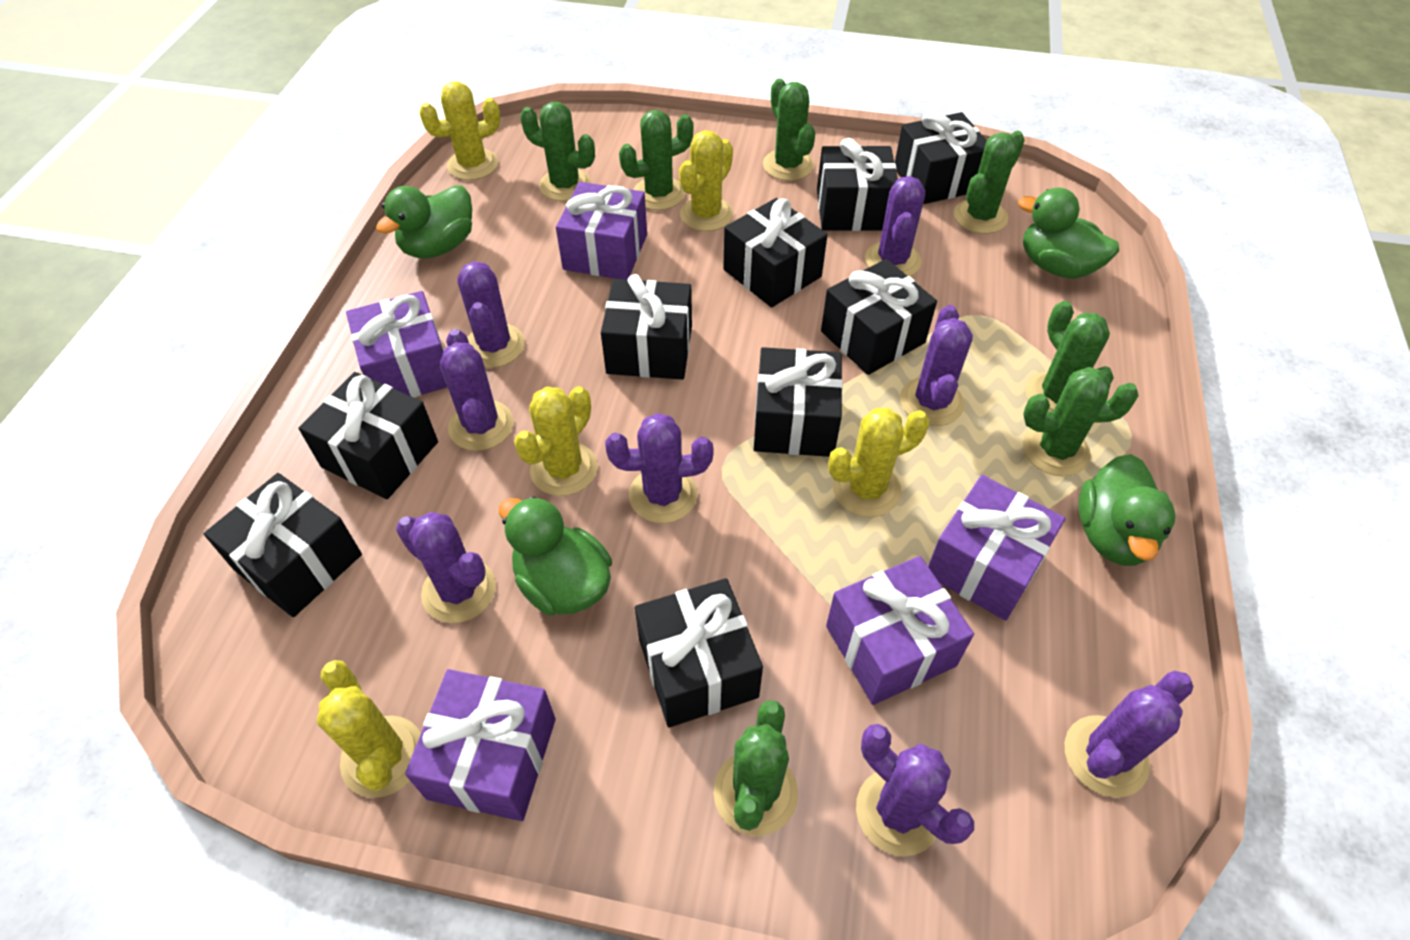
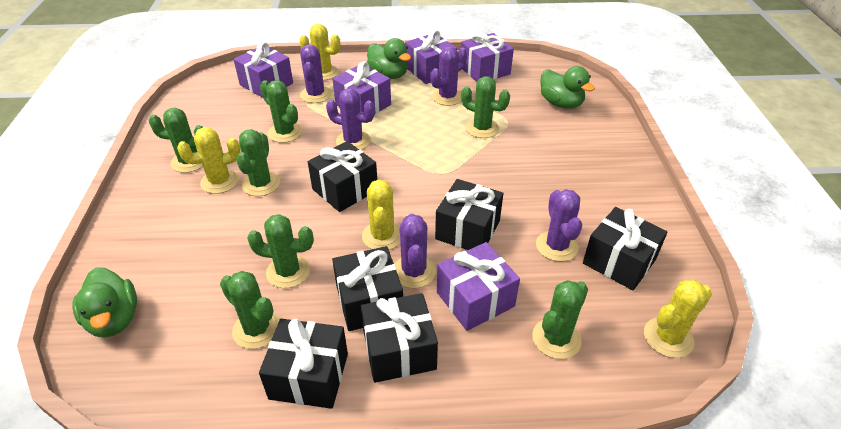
black gift: 9 -> 6
green duck: 4 -> 3
purple cactus: 8 -> 5
yellow cactus: 5 -> 4

